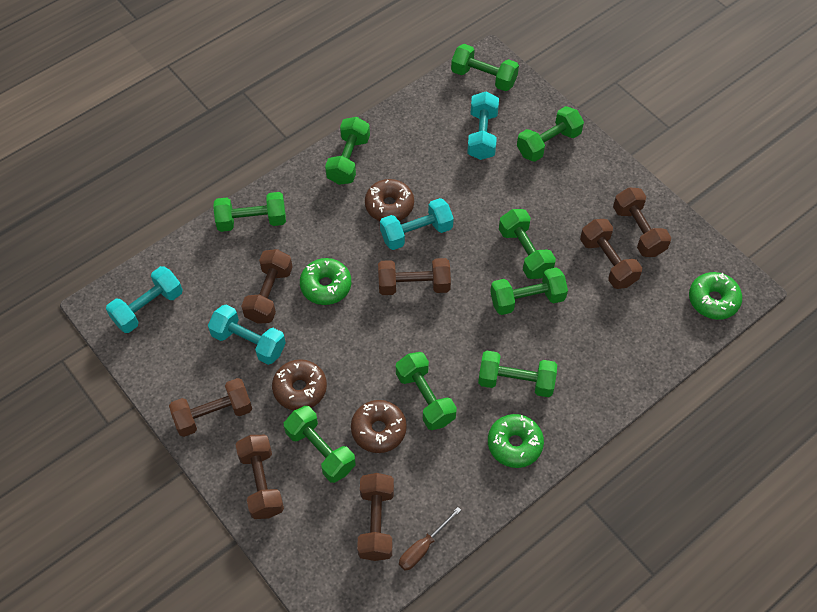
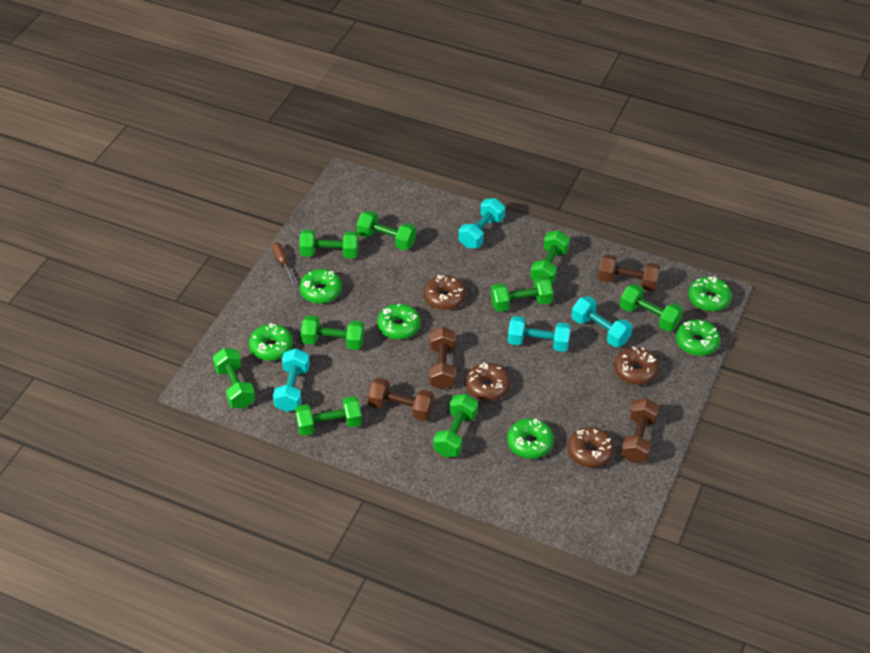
brown donut: 3 -> 4
brown dumbbell: 7 -> 4
green donut: 3 -> 6

